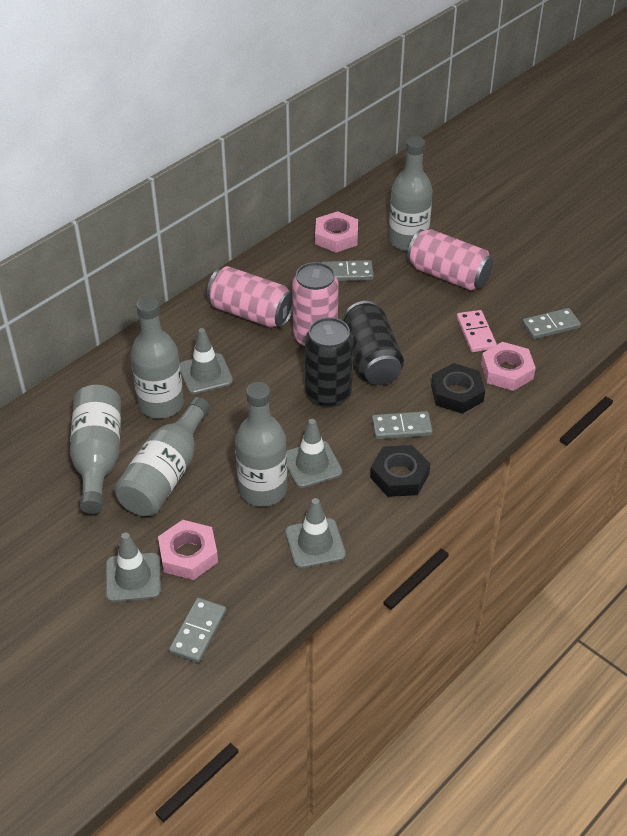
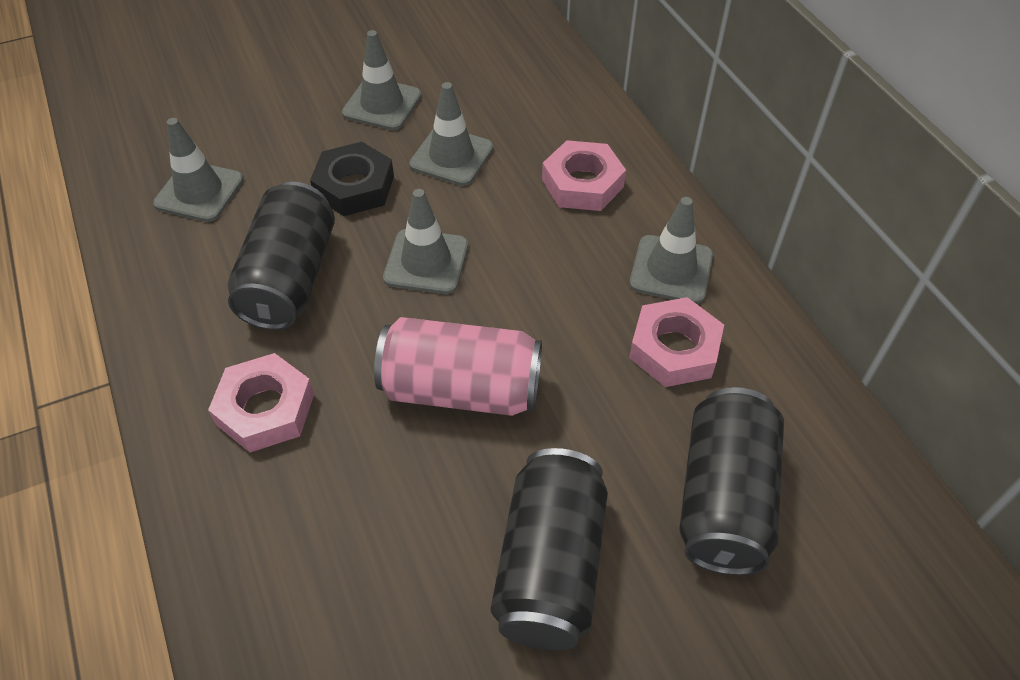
black can: 2 -> 3
black nut: 2 -> 1
grey bottle: 5 -> 0
grey domino: 4 -> 0
grey traffic cone: 4 -> 5
pink can: 3 -> 1
pink domino: 1 -> 0

